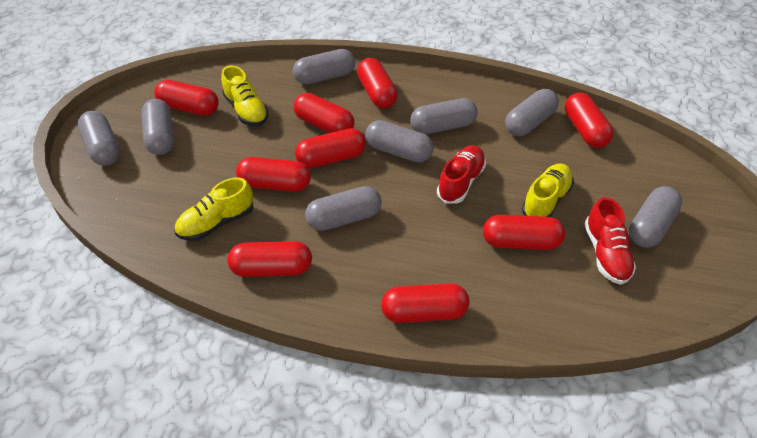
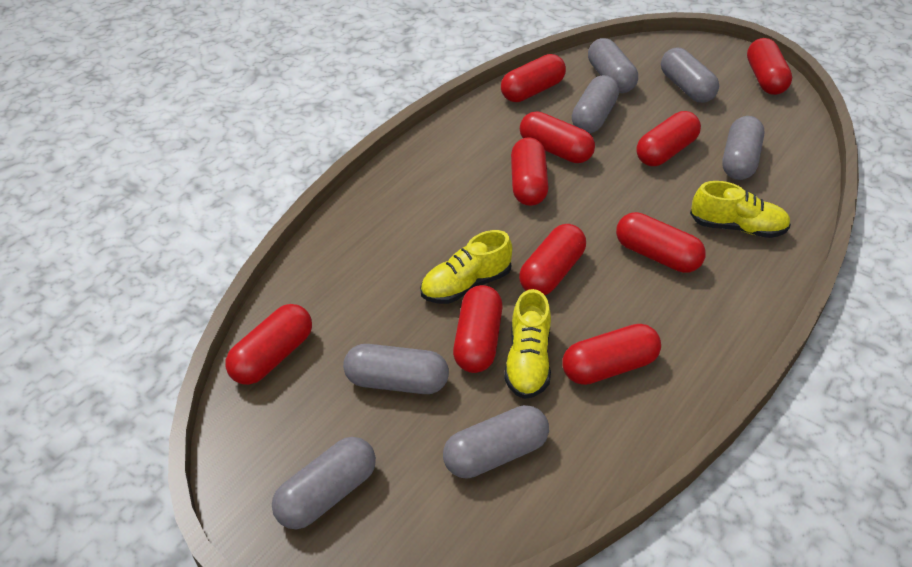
grey capsule: 8 -> 7
red capsule: 9 -> 10
red shoe: 2 -> 0

